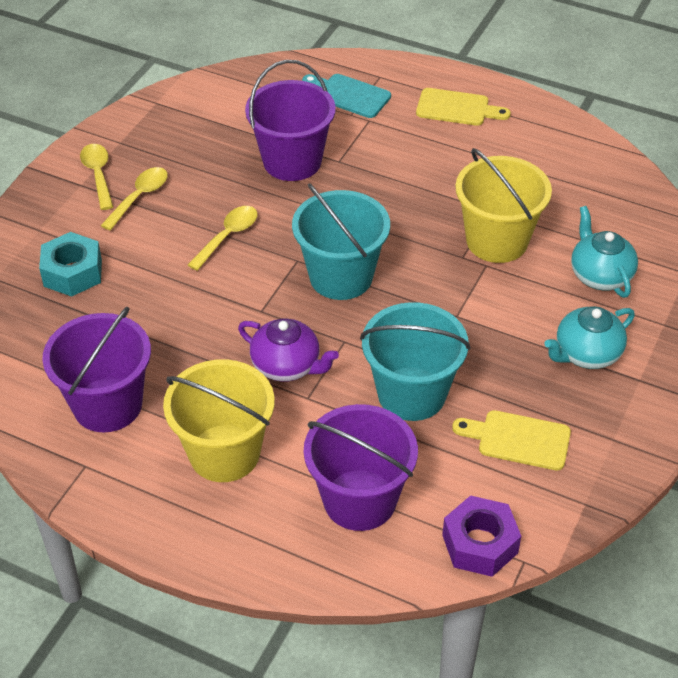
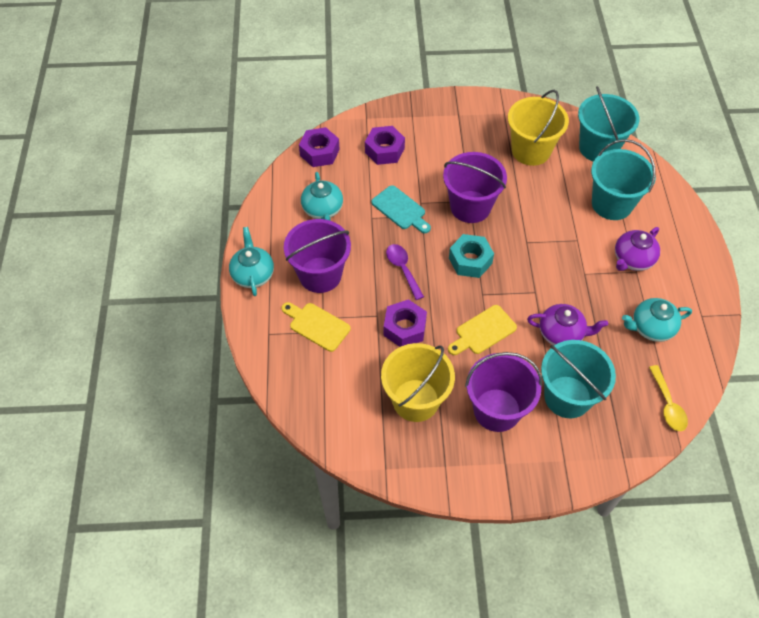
purple nut: 1 -> 3
purple spoon: 0 -> 1
purple teapot: 1 -> 2
turquoise bucket: 2 -> 3
turquoise teapot: 2 -> 3
yellow spoon: 3 -> 1

